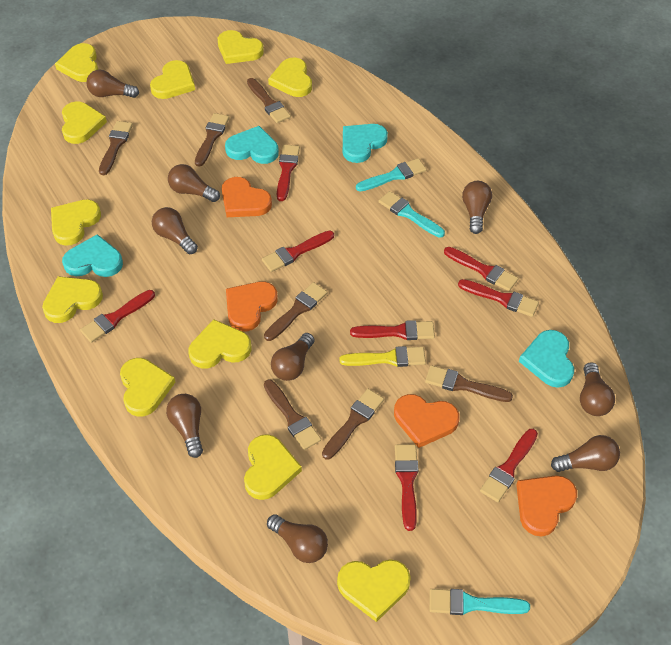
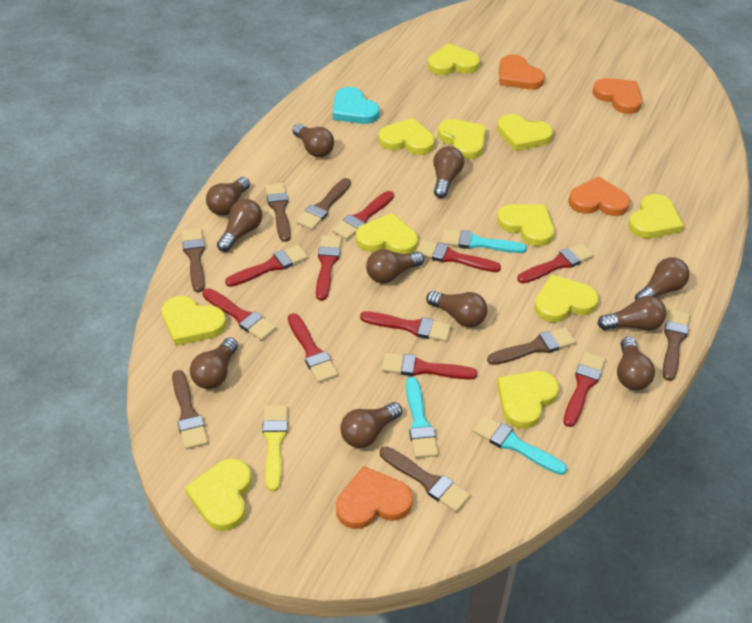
brown light bulb: 9 -> 11
red brush: 8 -> 10
turquoise heart: 4 -> 1

